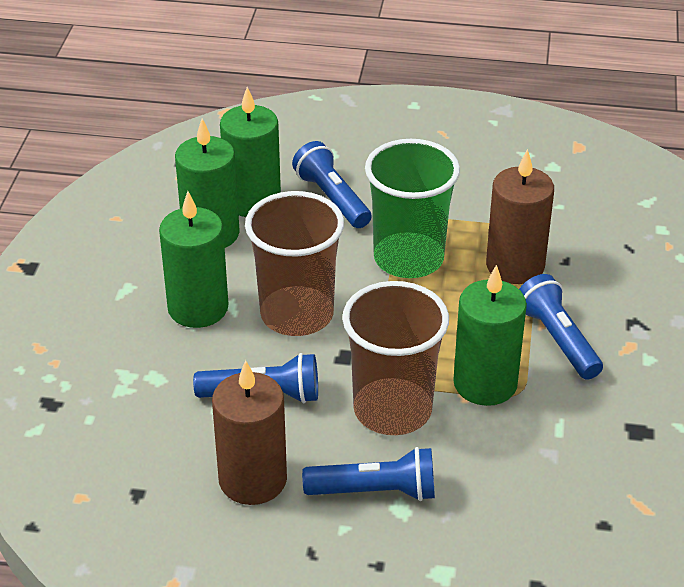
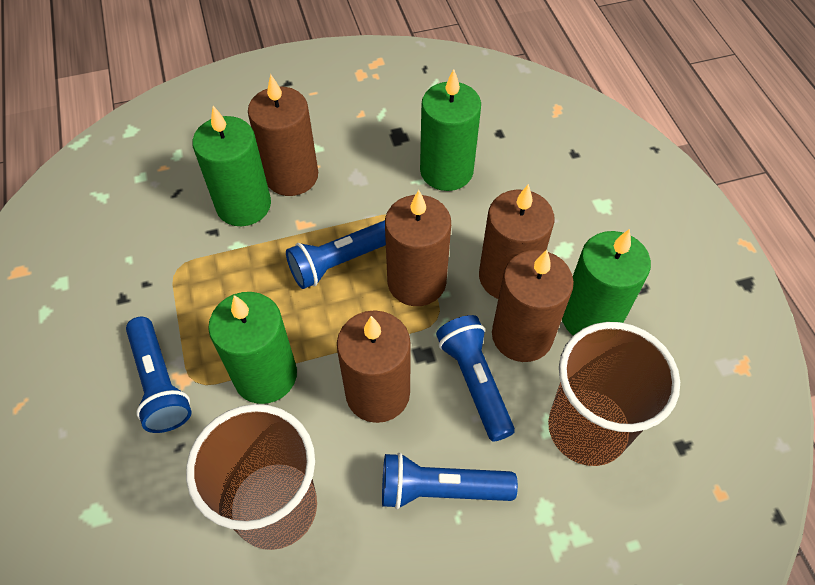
brown candle: 2 -> 5
green cup: 1 -> 0

